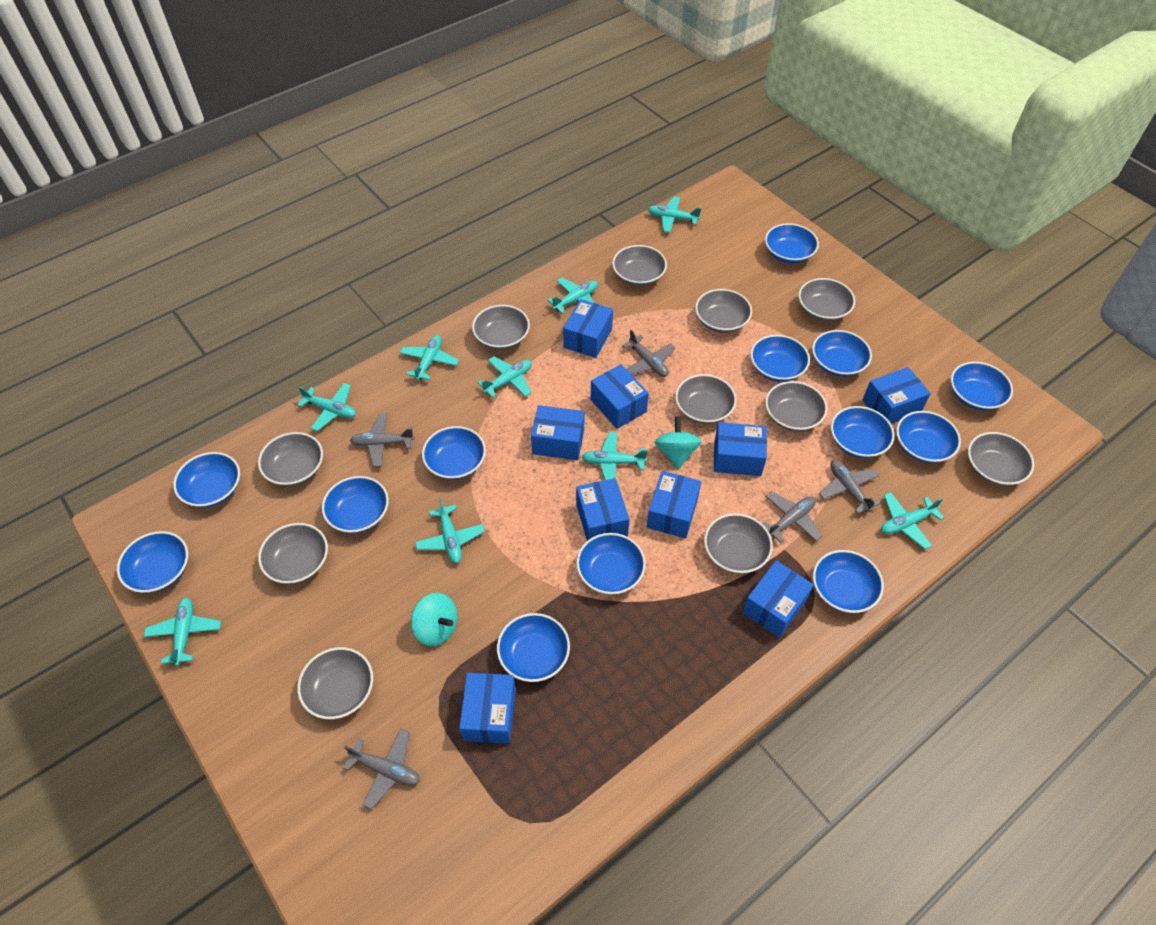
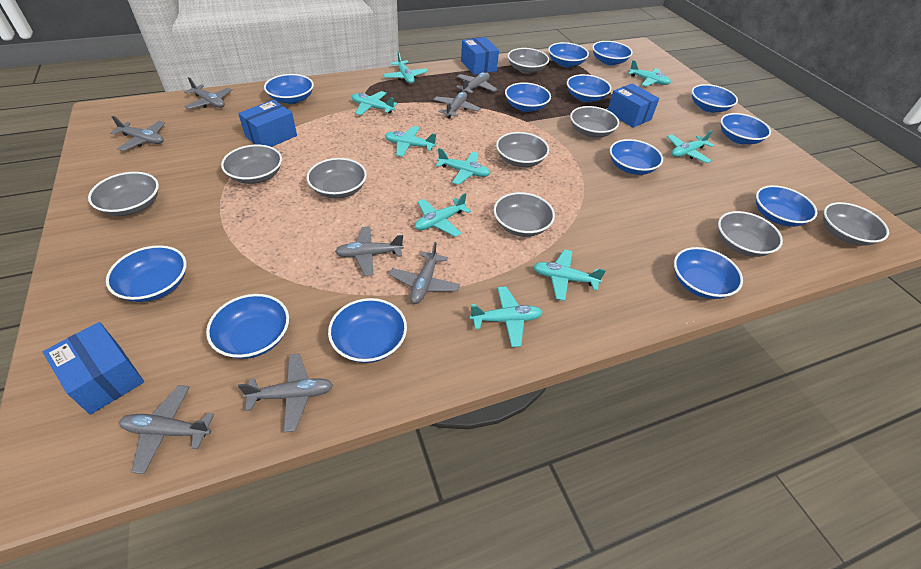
blue box: 9 -> 4
grey bowl: 11 -> 9
grey plane: 5 -> 8
turquoise spinning top: 2 -> 0

